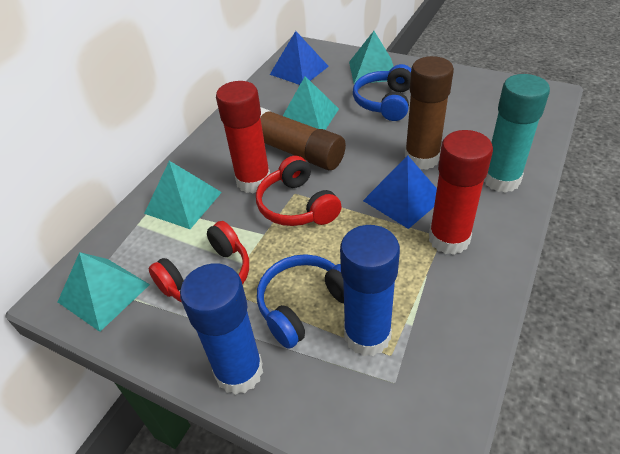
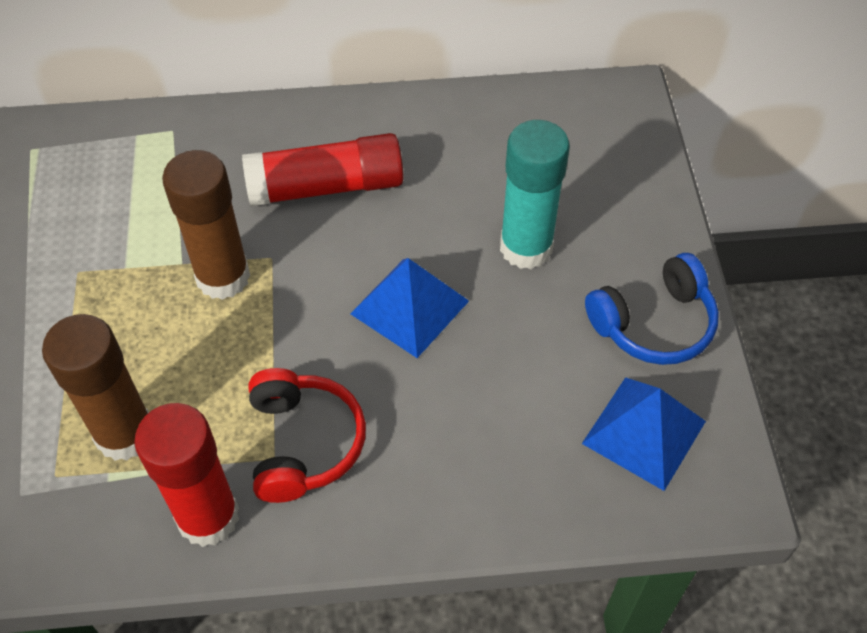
blue glue stick: 2 -> 0
blue headphones: 2 -> 1
red headphones: 2 -> 1
turquoise pyramid: 4 -> 0

